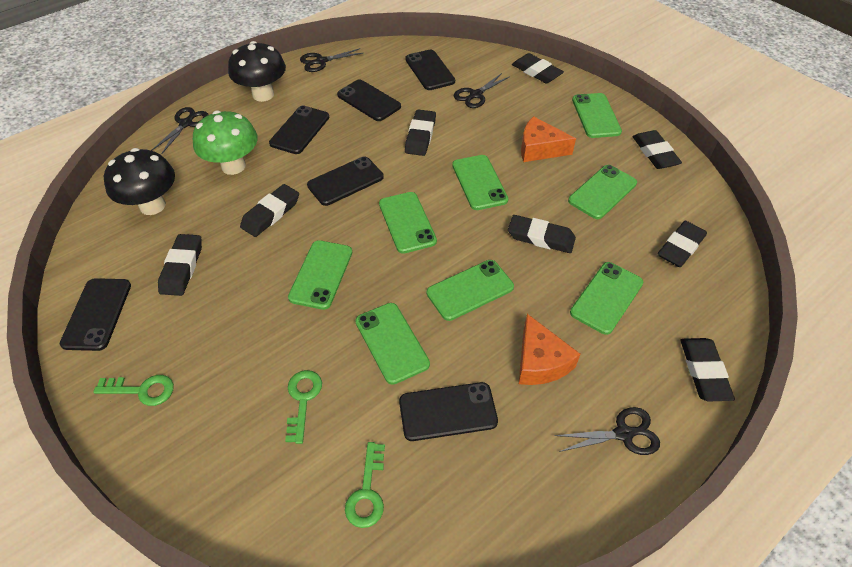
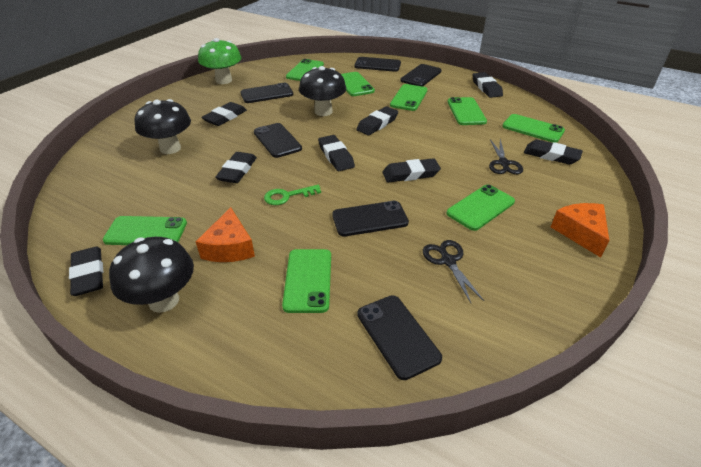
black mushroom: 2 -> 3
black scissors: 4 -> 2
green key: 3 -> 1

